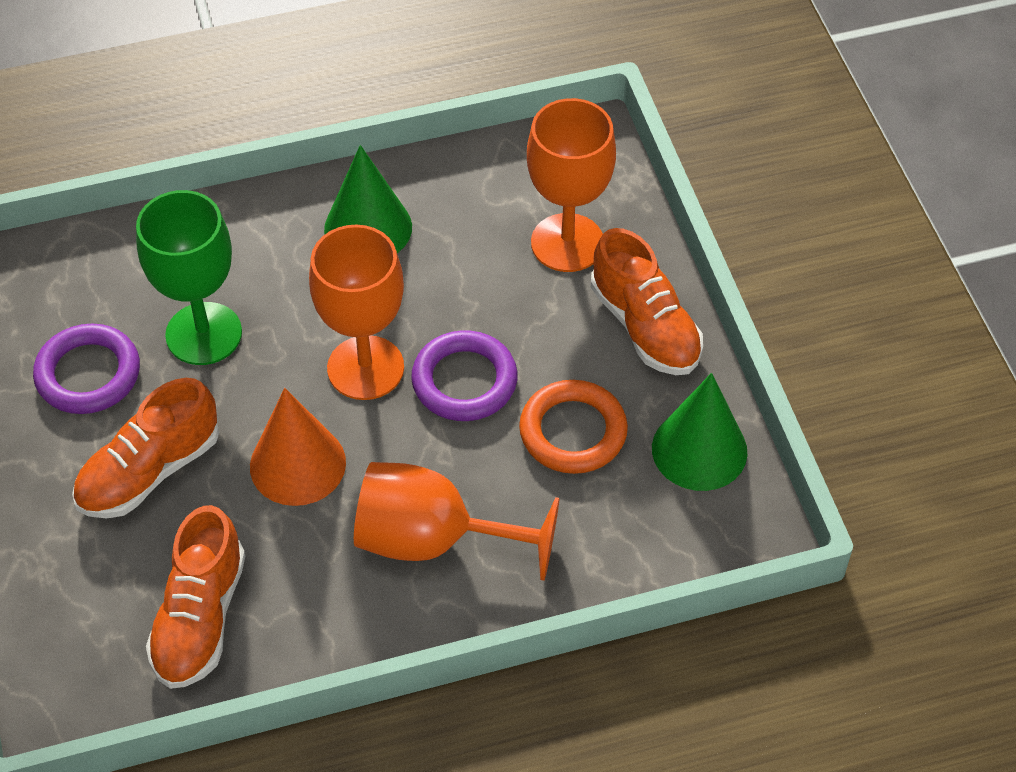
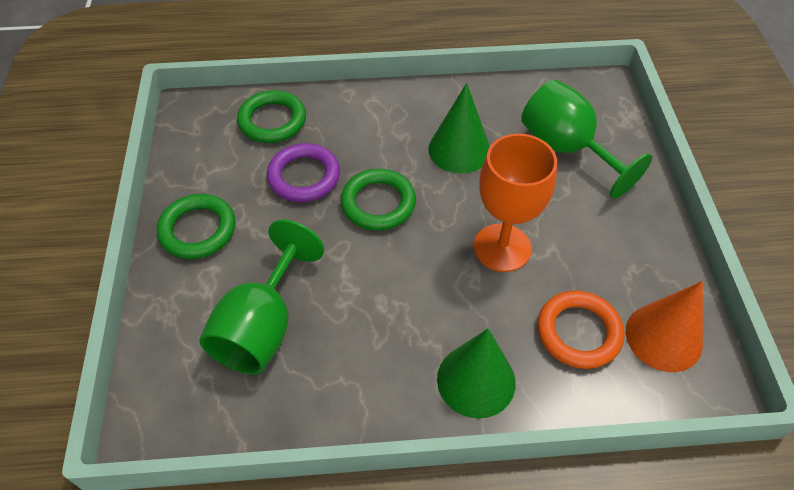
green goblet: 1 -> 2
green ring: 0 -> 3
orange goblet: 3 -> 1
orange shoe: 3 -> 0
purple ring: 2 -> 1

